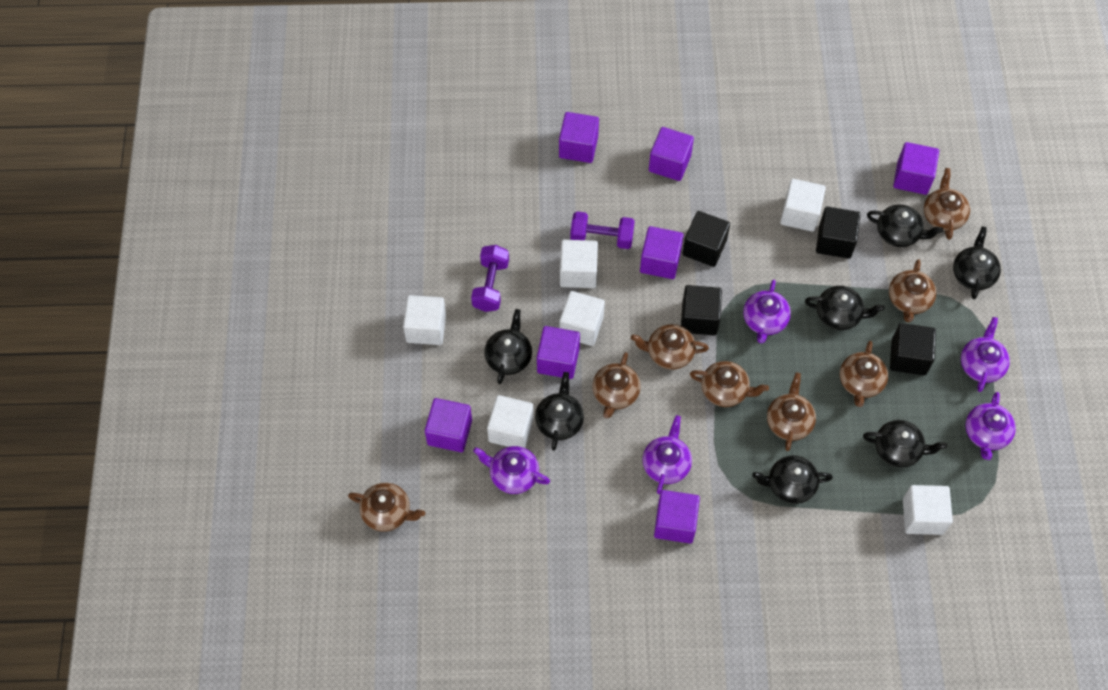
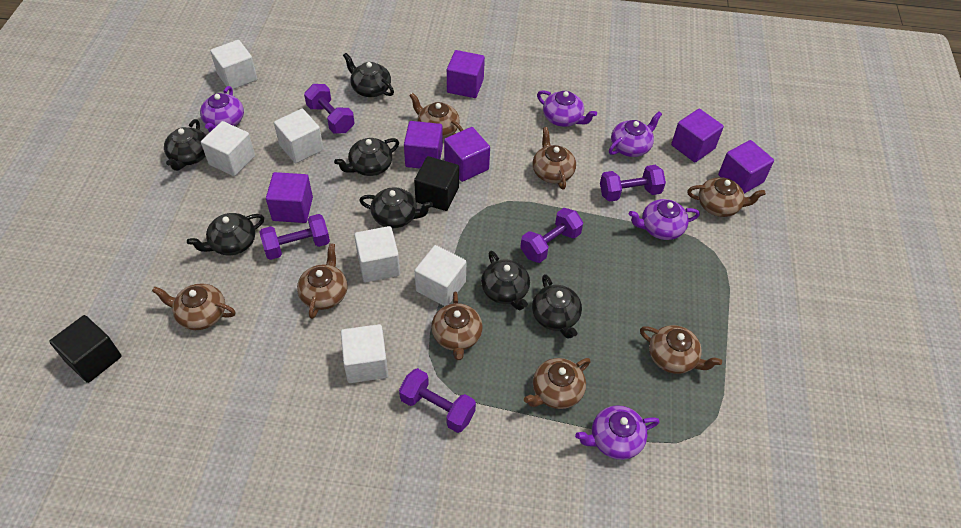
black cube: 4 -> 2
purple cube: 7 -> 6
purple dumbbell: 2 -> 5

